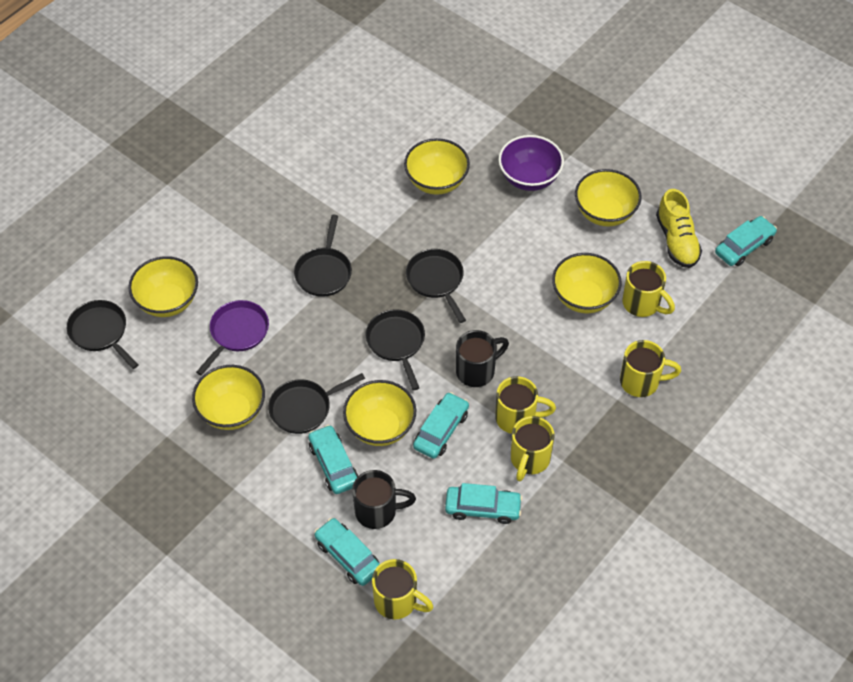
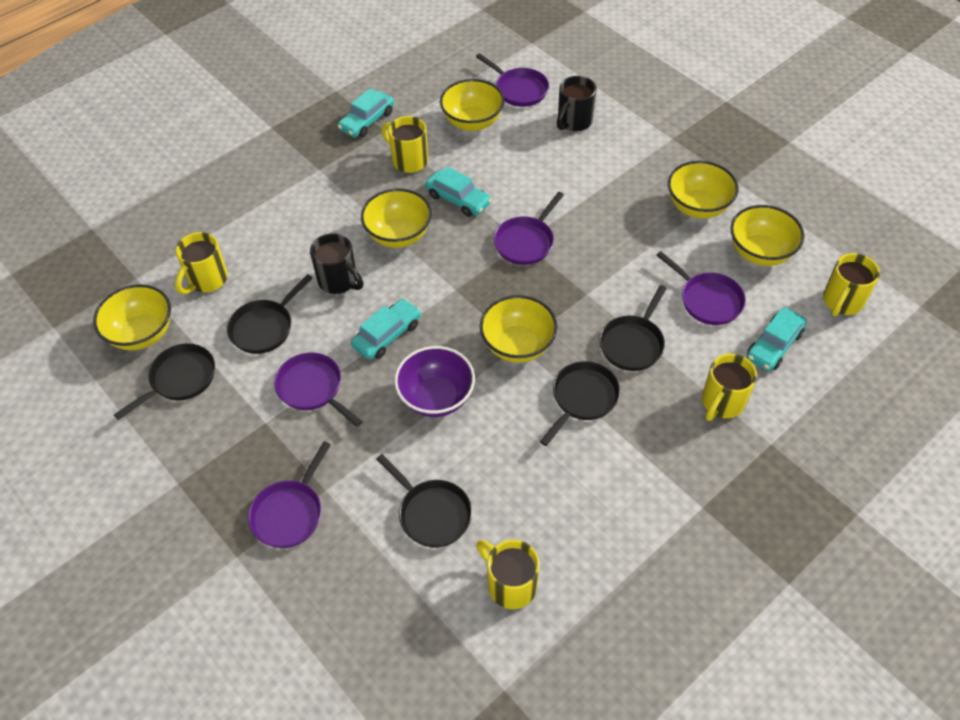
purple pan: 1 -> 5
turquoise car: 5 -> 4
yellow shoe: 1 -> 0

